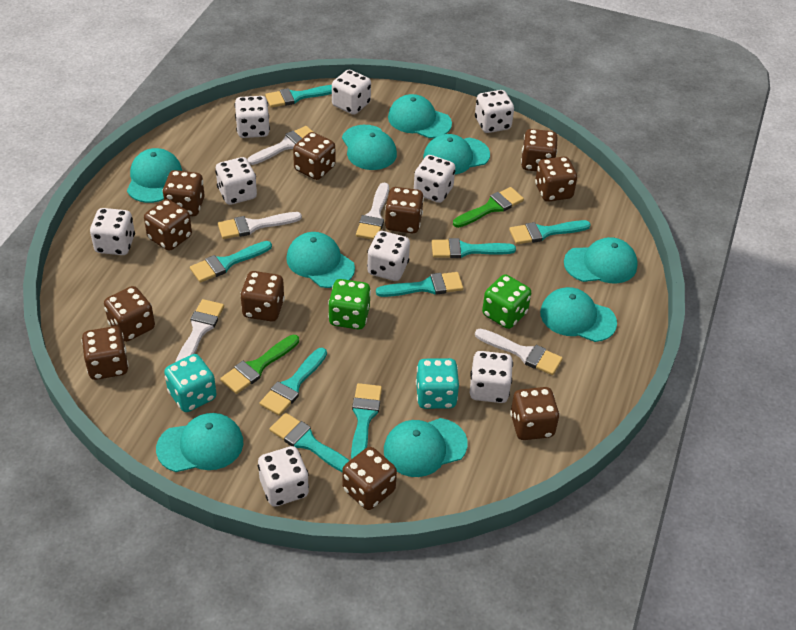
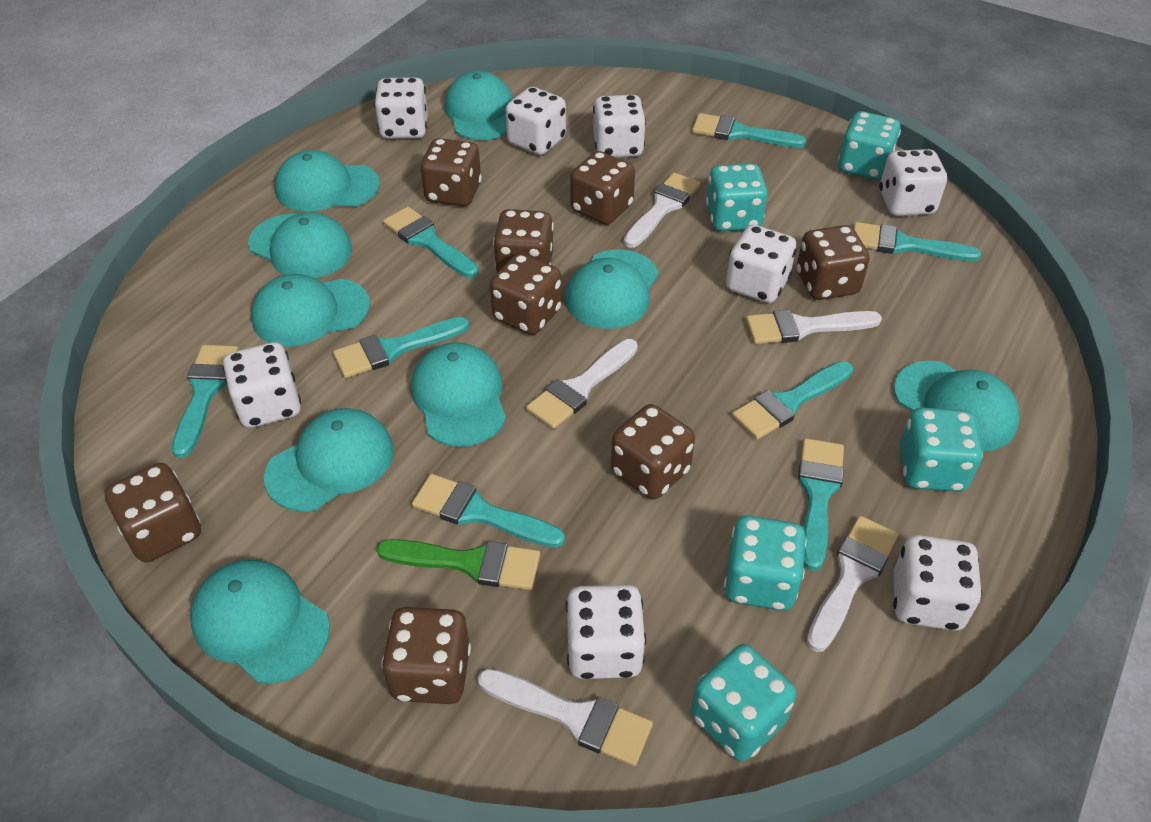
brown dice: 11 -> 8
green brush: 2 -> 1
green dice: 2 -> 0
turquoise dice: 2 -> 5
white dice: 9 -> 8

